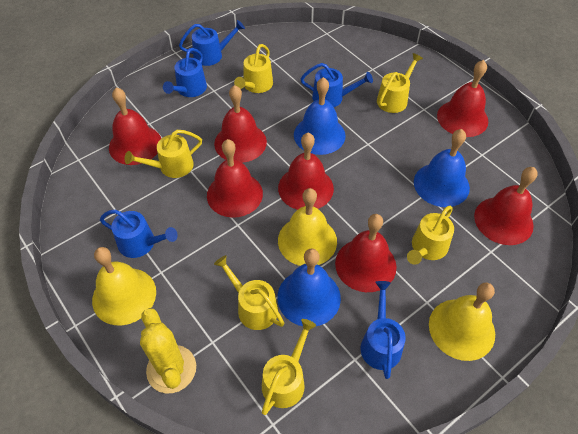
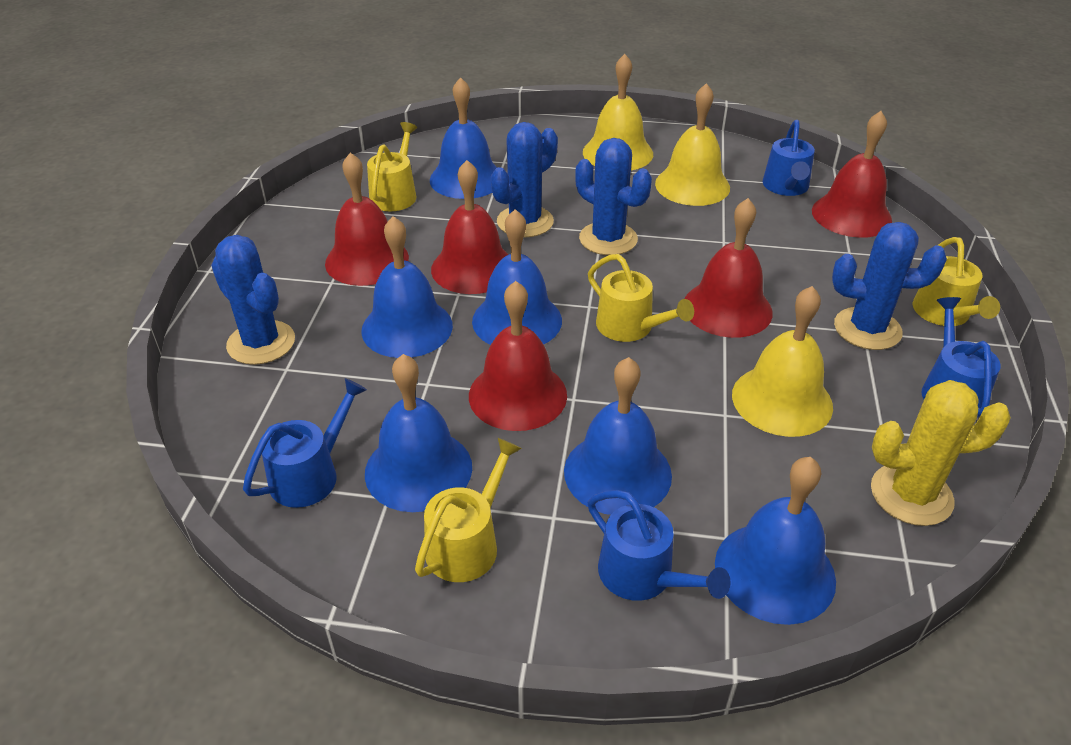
blue bell: 3 -> 6
blue cactus: 0 -> 4
blue watering can: 5 -> 4
red bell: 7 -> 5
yellow watering can: 6 -> 4

